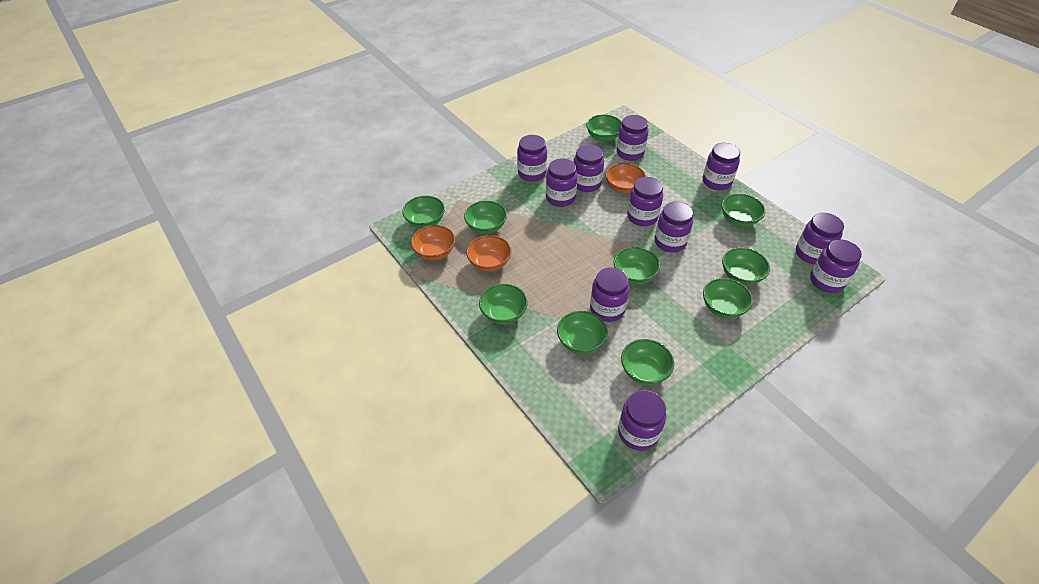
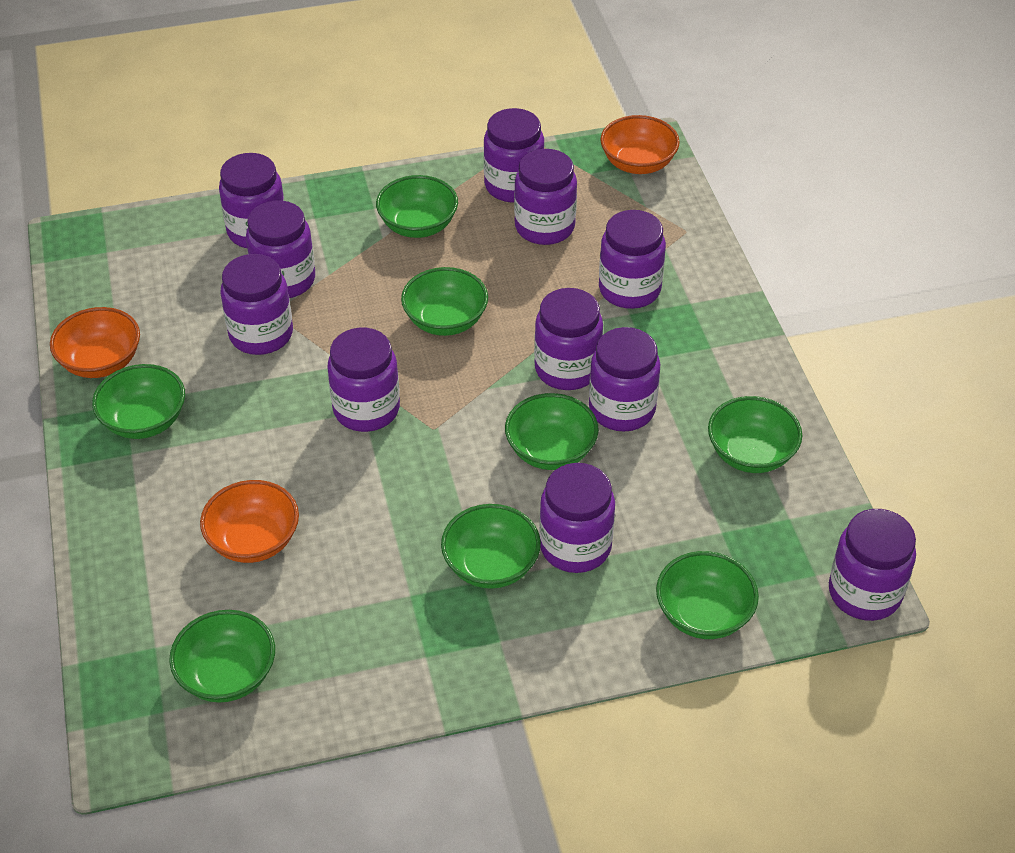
green bowl: 10 -> 8

